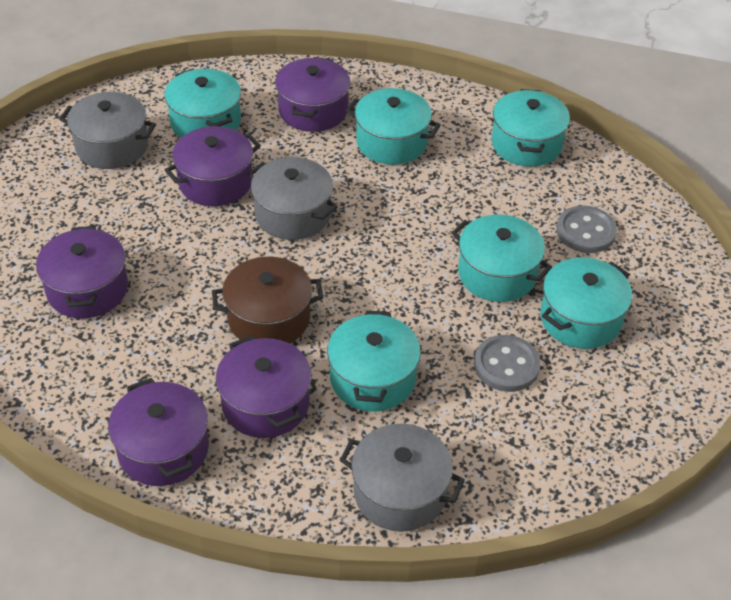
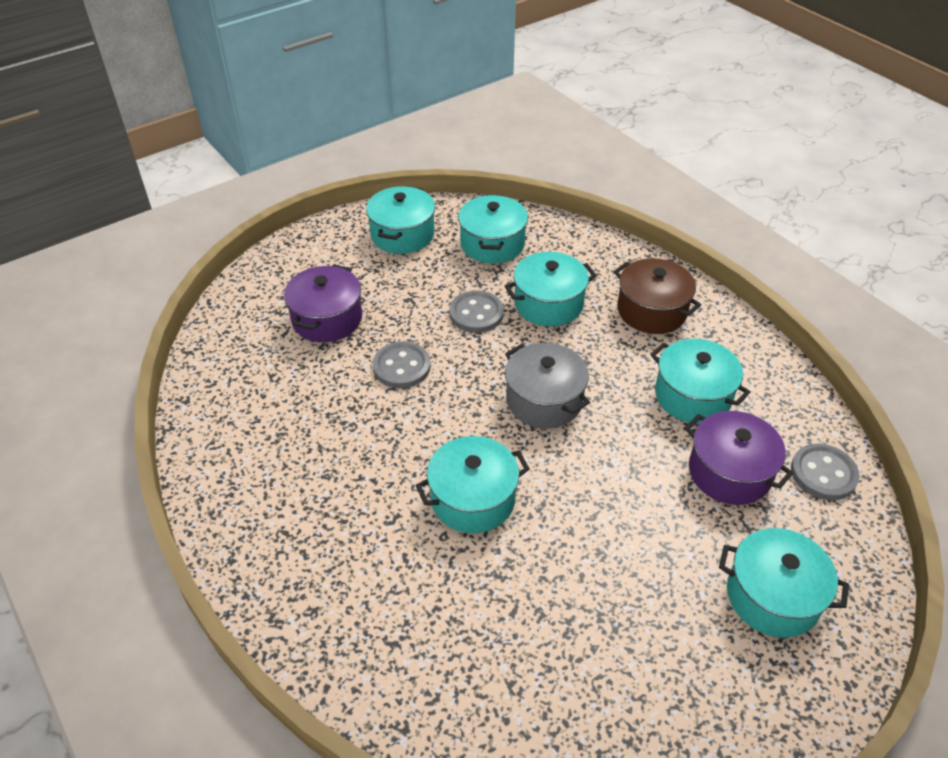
grey button: 2 -> 3
grey pot: 3 -> 1
purple pot: 5 -> 2

